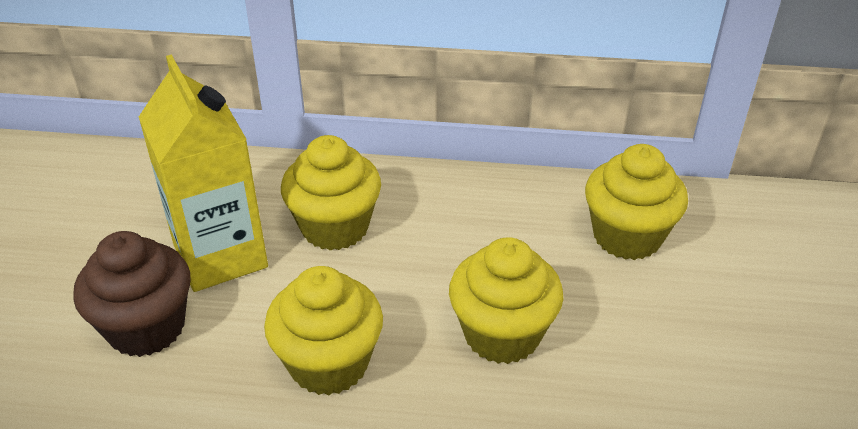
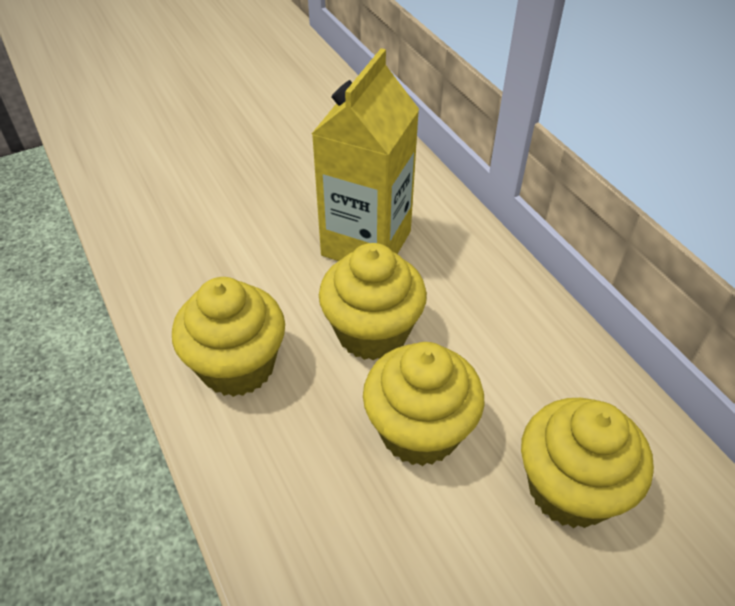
brown cupcake: 1 -> 0

